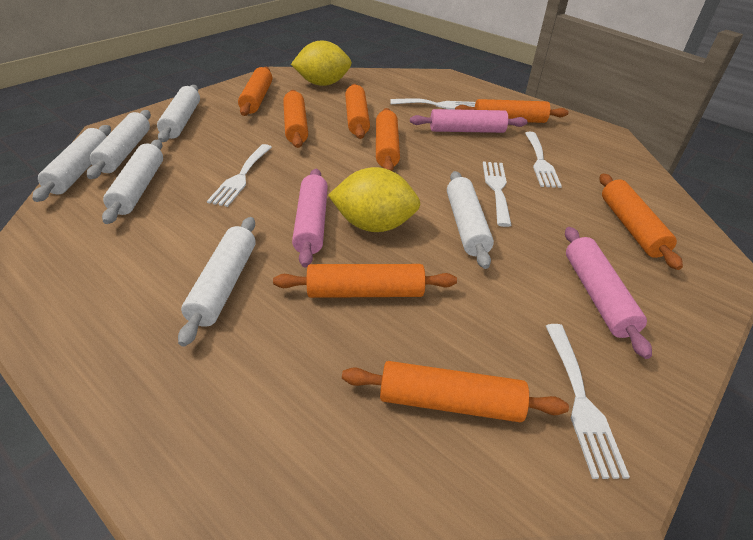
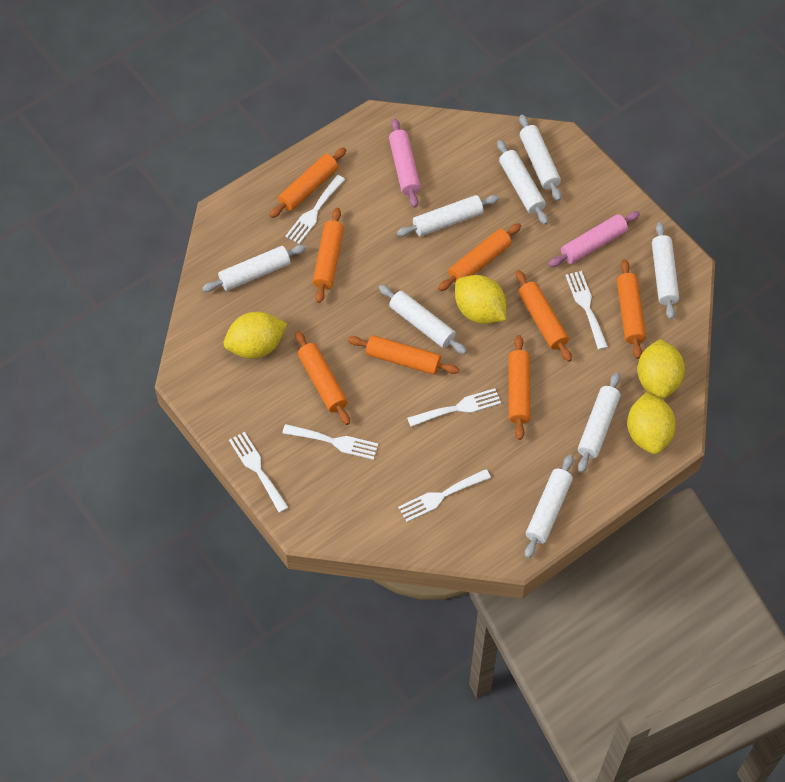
pink rolling pin: 3 -> 2
white fork: 5 -> 6
white rolling pin: 6 -> 8
yellow lemon: 2 -> 4

